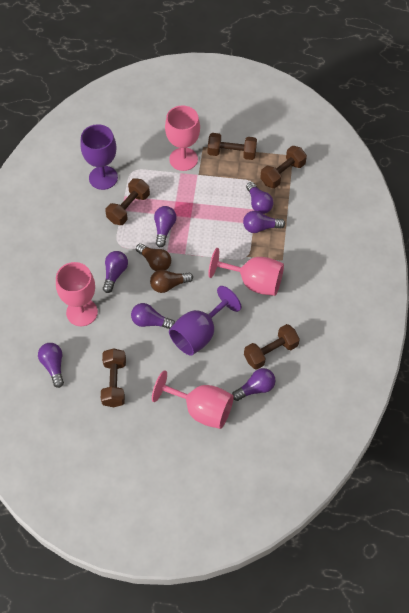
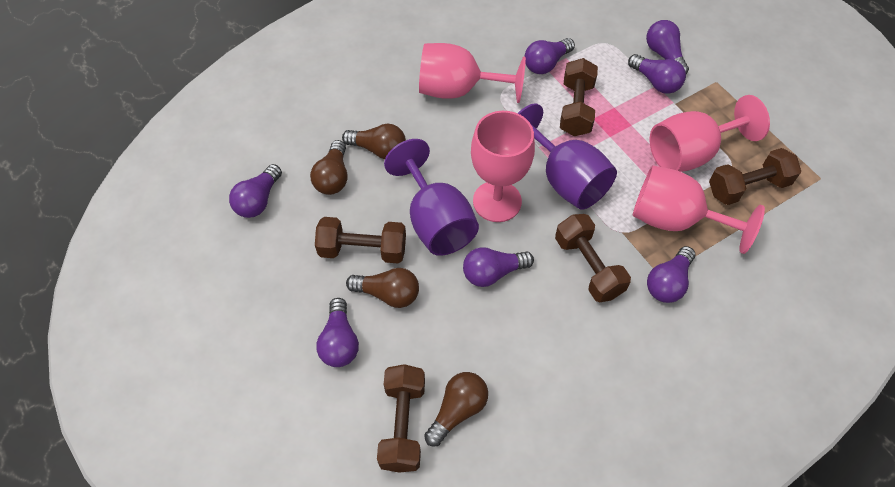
brown light bulb: 2 -> 4

